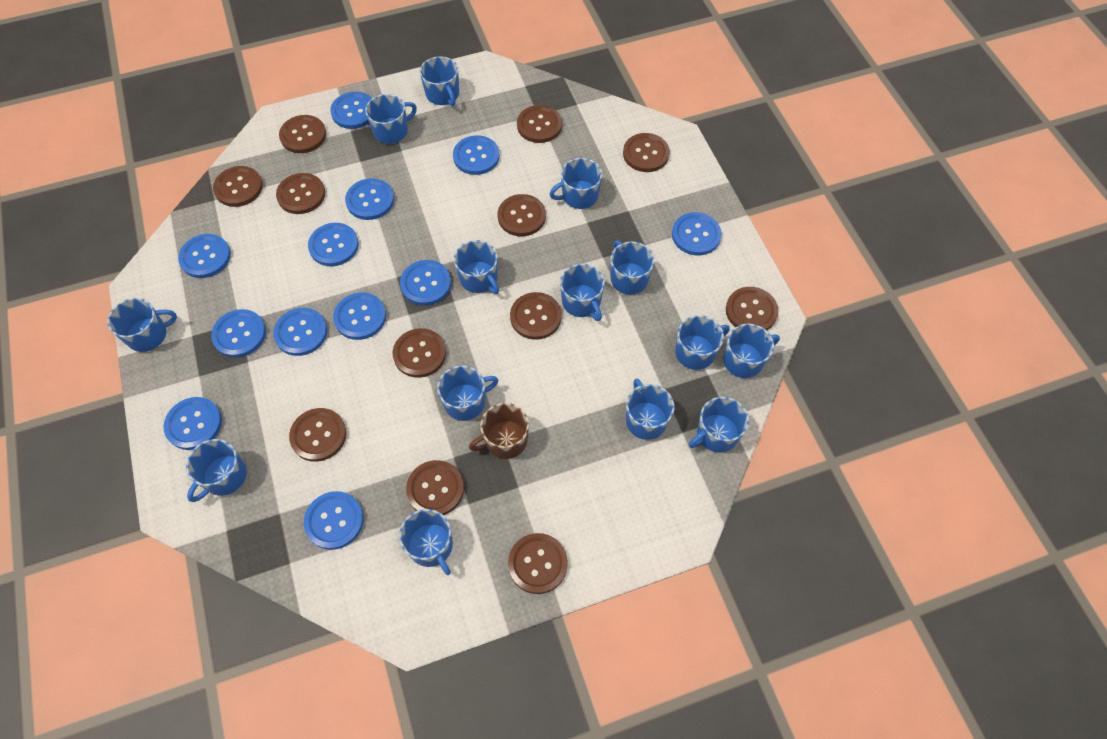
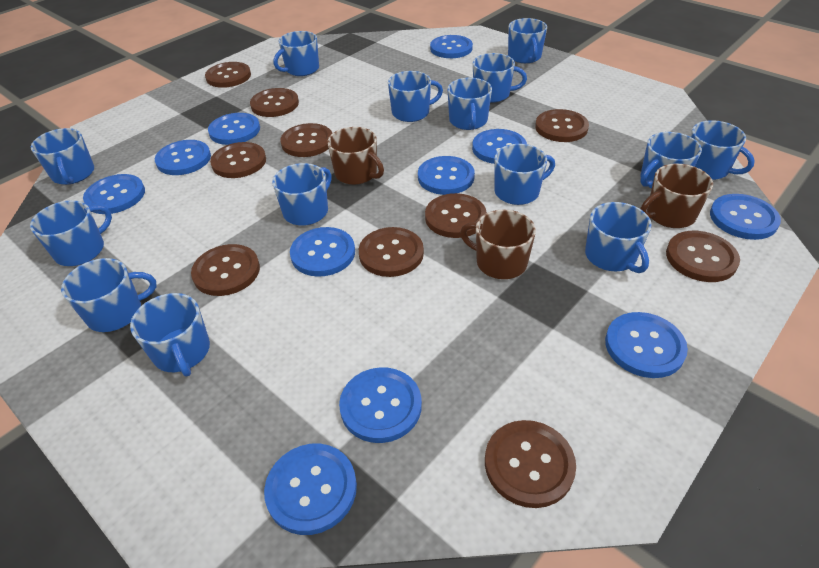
blue button: 12 -> 11
brown button: 12 -> 10
brown mug: 1 -> 3

